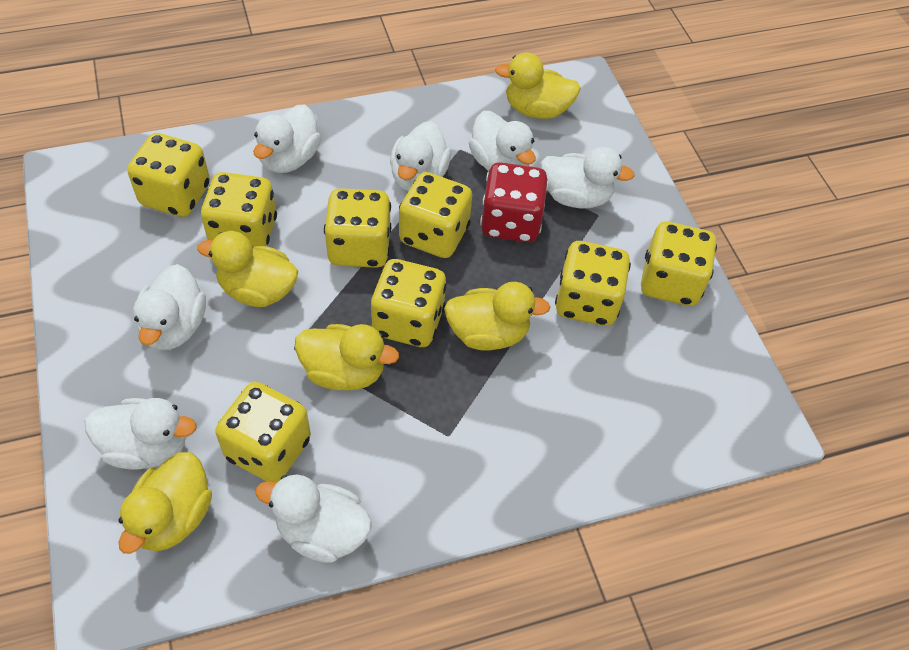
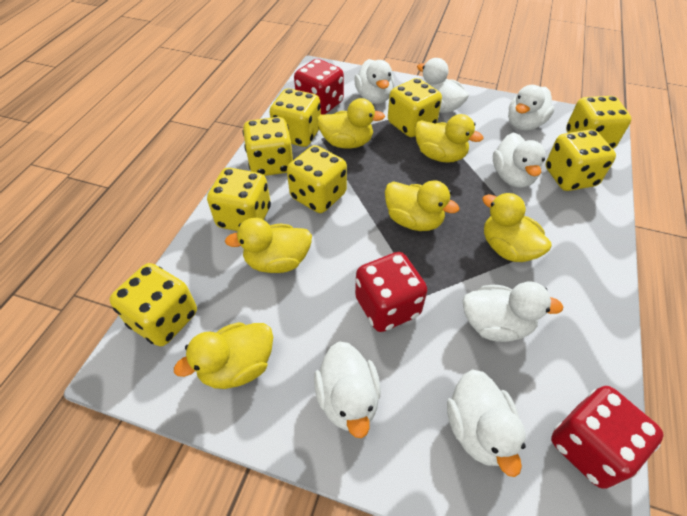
red dice: 1 -> 3
yellow duck: 5 -> 6

